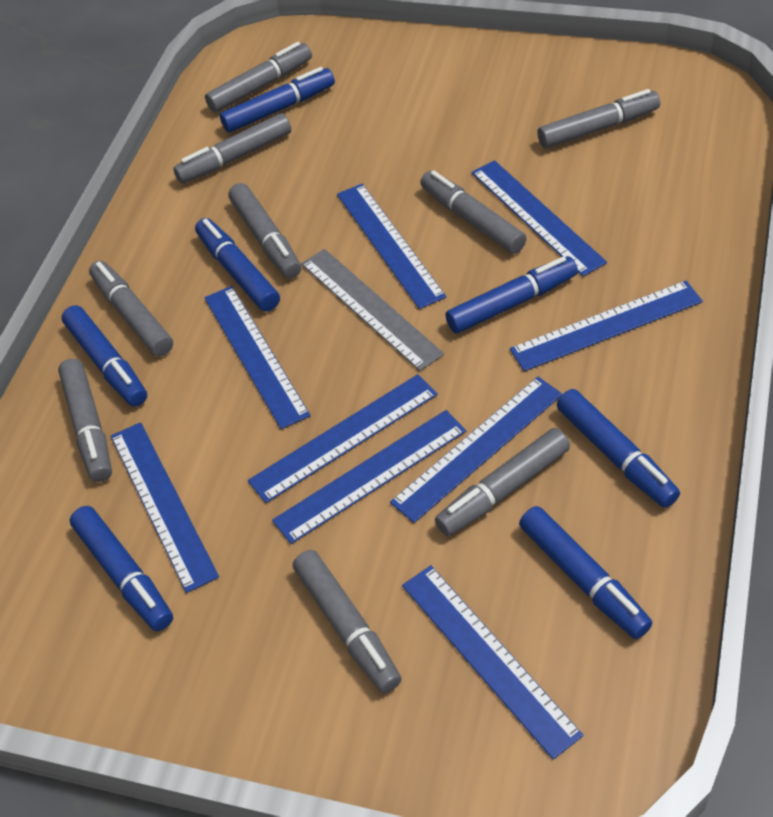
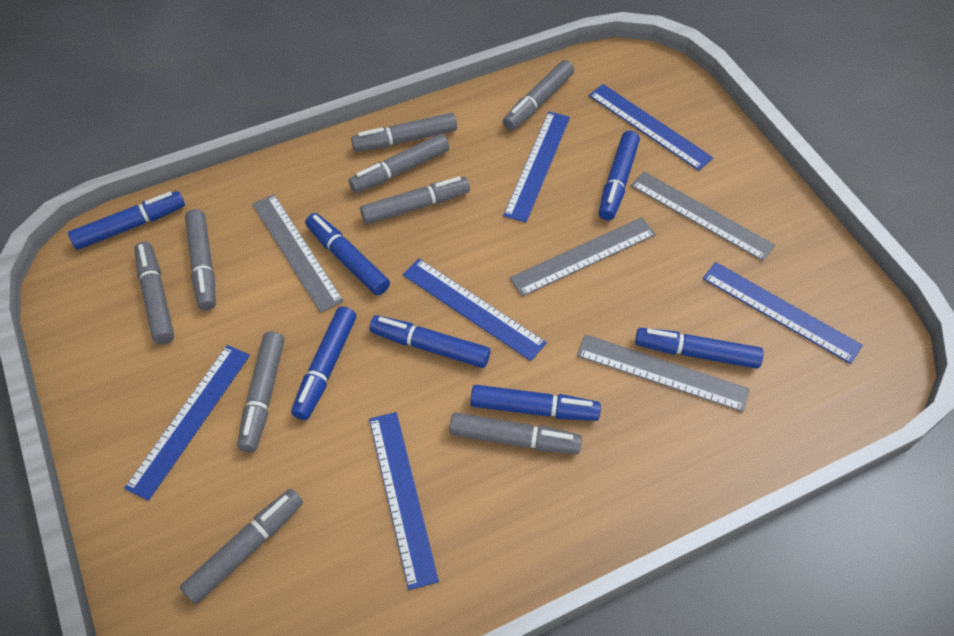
blue ruler: 9 -> 6
grey ruler: 1 -> 4

